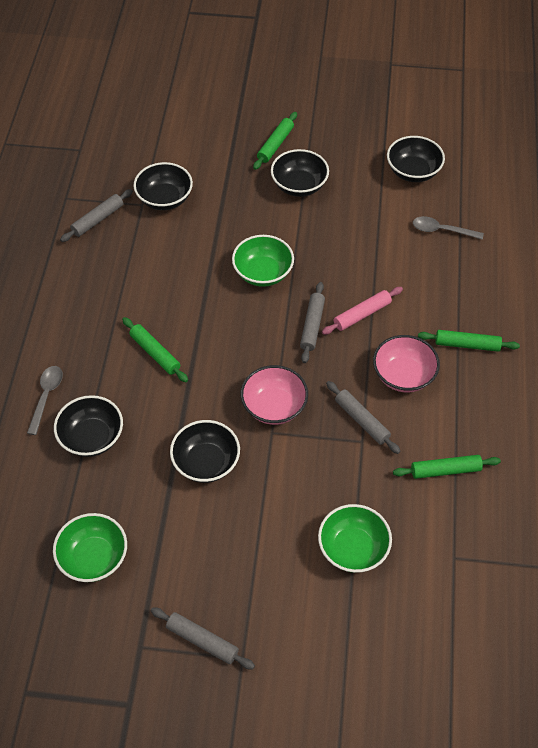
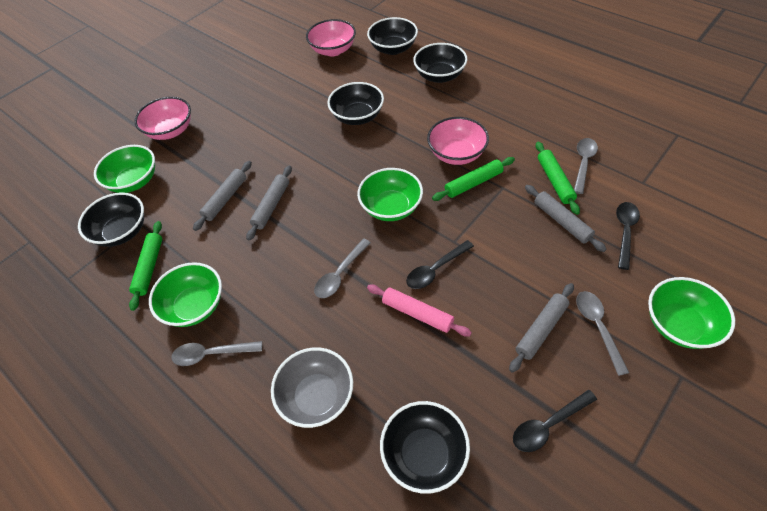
black spoon: 0 -> 3
green bowl: 3 -> 4
green rolling pin: 4 -> 3
grey bowl: 0 -> 1
grey spoon: 2 -> 4
pink bowl: 2 -> 3

